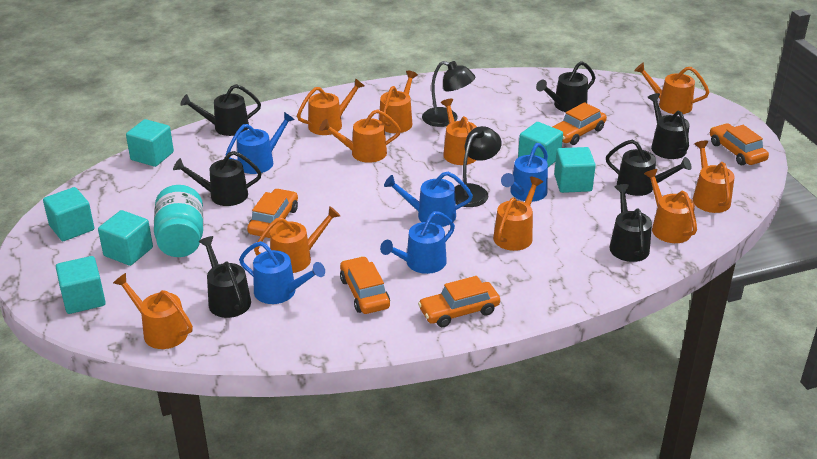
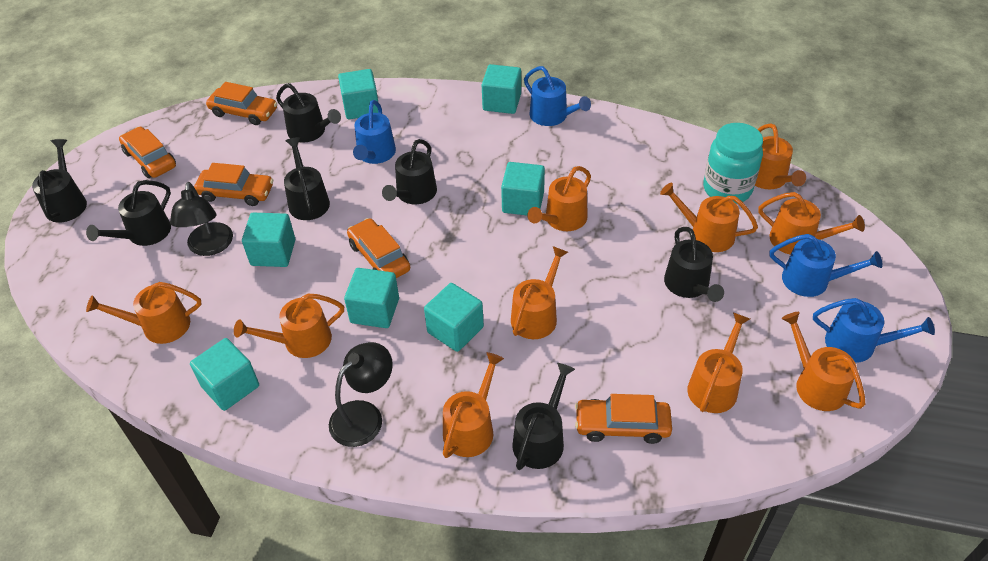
blue watering can: 5 -> 4
turquoise cube: 6 -> 7

